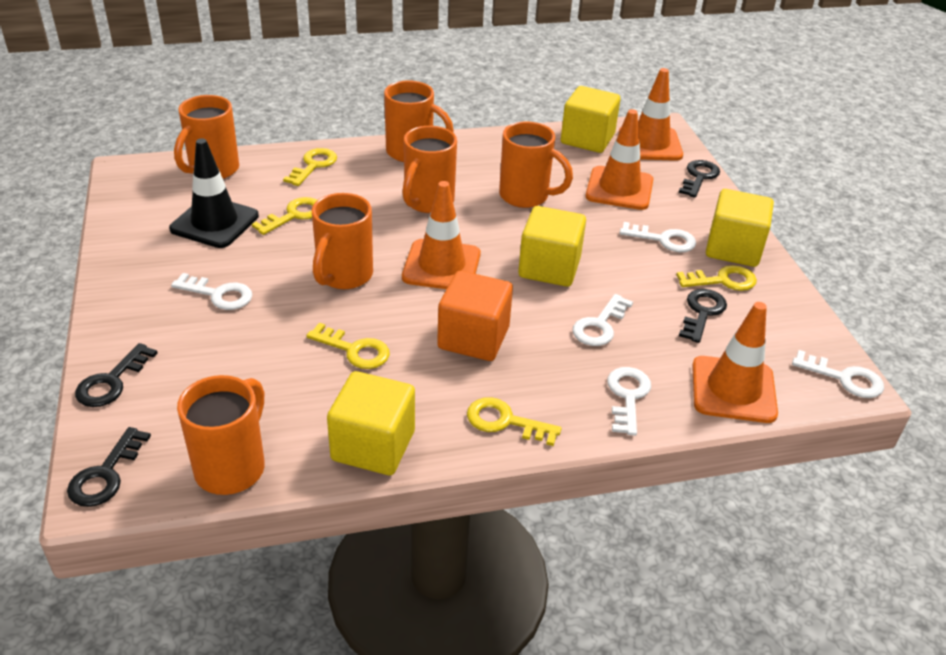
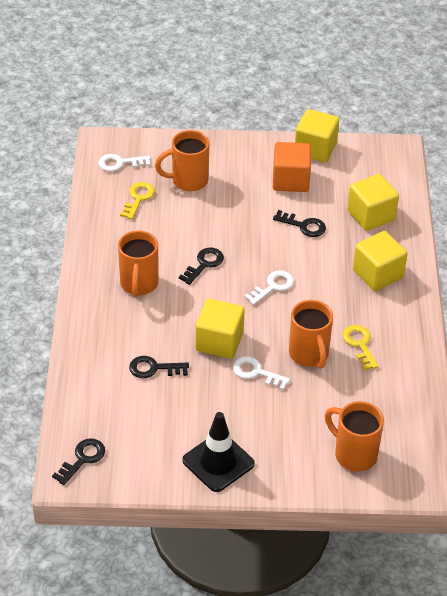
orange mug: 6 -> 4
orange traffic cone: 4 -> 0
white key: 5 -> 3
yellow key: 5 -> 2

